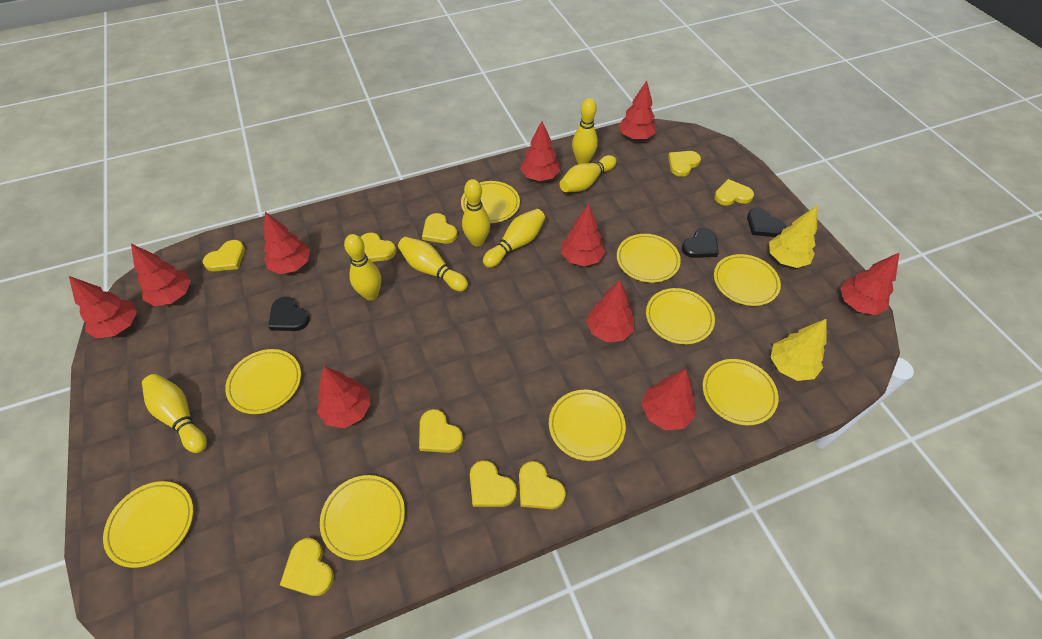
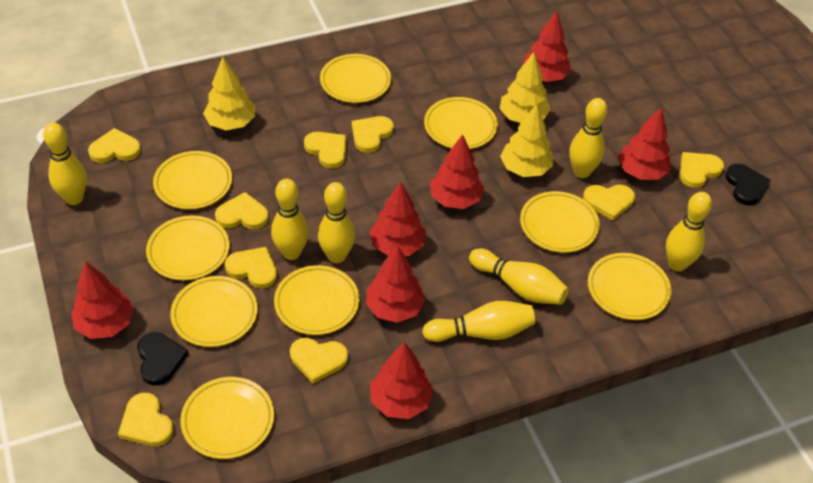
black heart: 3 -> 2
red tree: 10 -> 7
yellow tree: 2 -> 3

